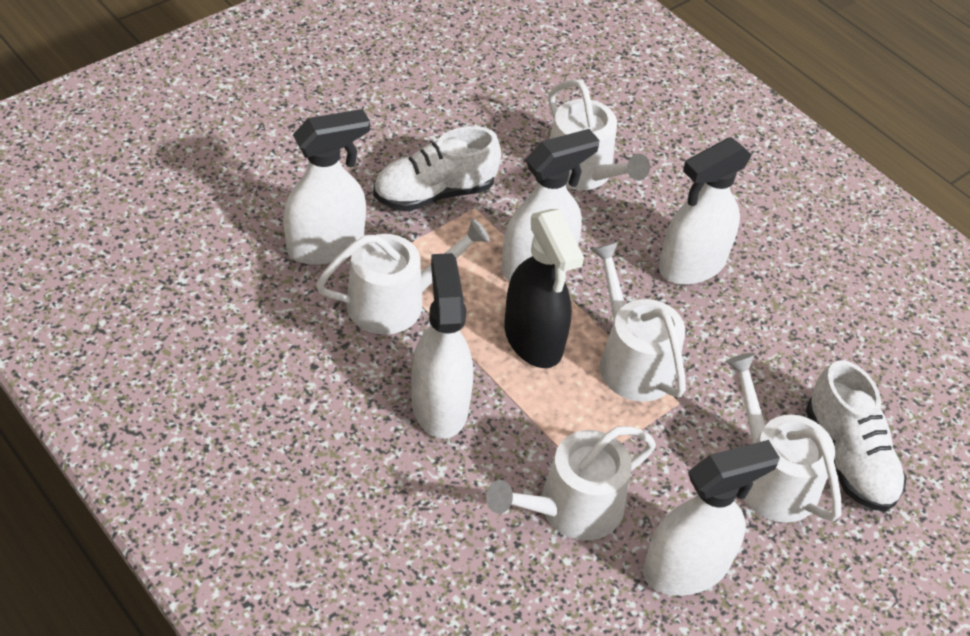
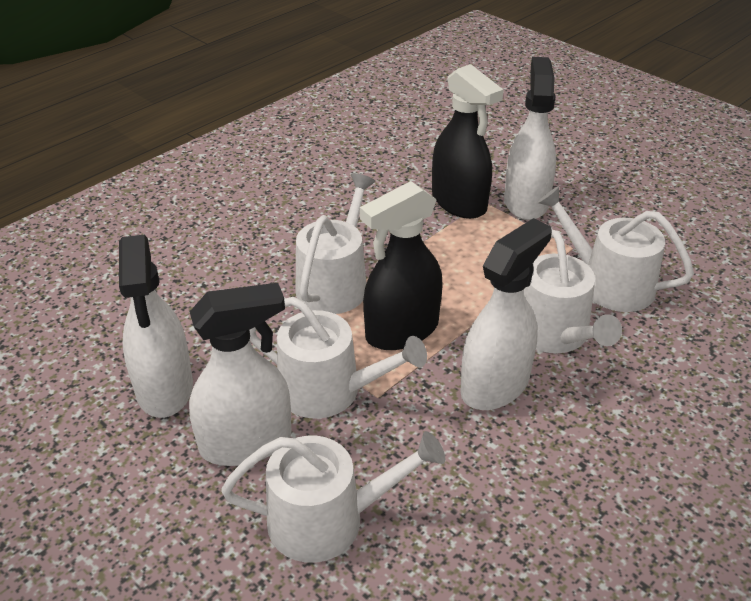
black spray bottle: 1 -> 2
white shoe: 2 -> 0
white spray bottle: 5 -> 4

